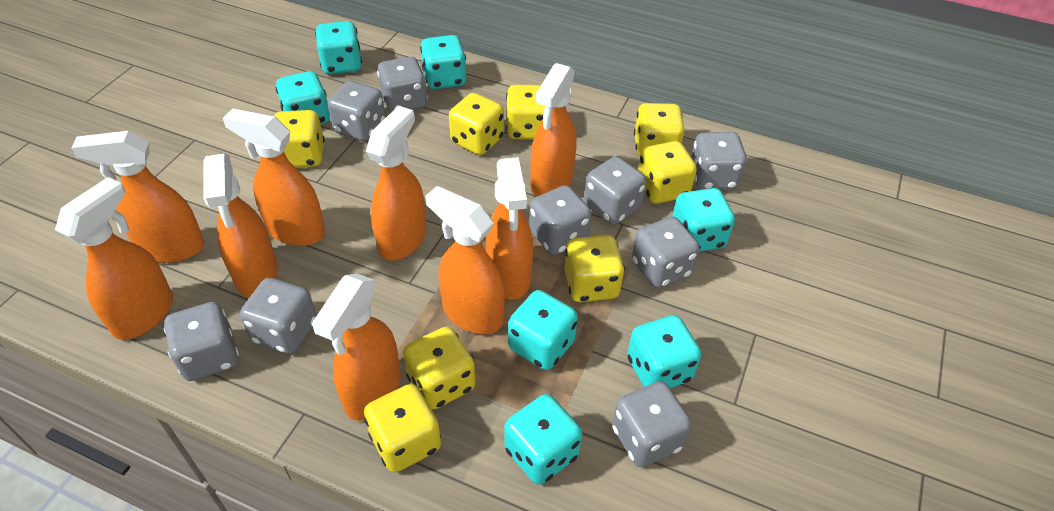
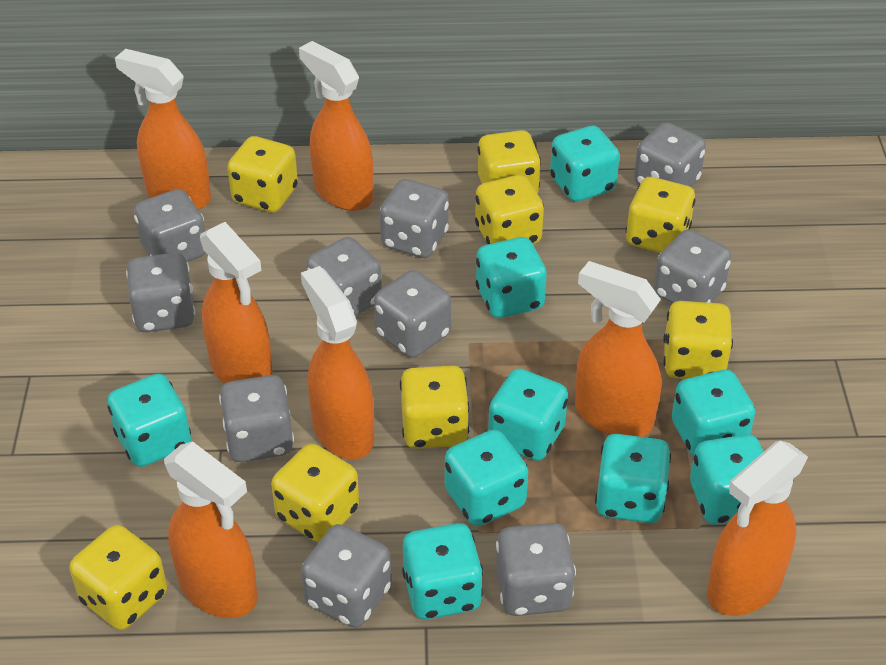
grey dice: 9 -> 10
orange spray bottle: 9 -> 7
turquoise dice: 7 -> 9

